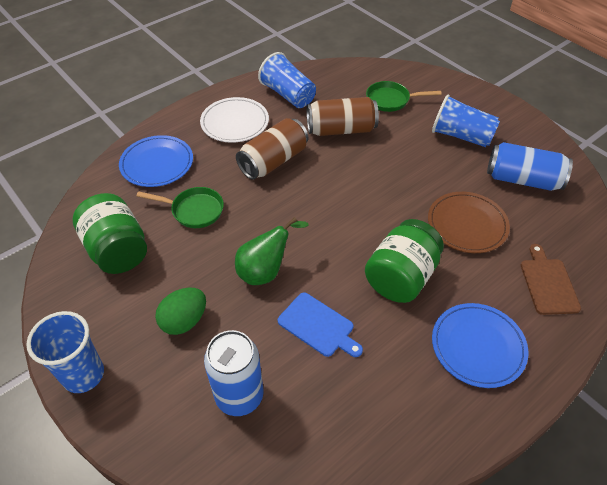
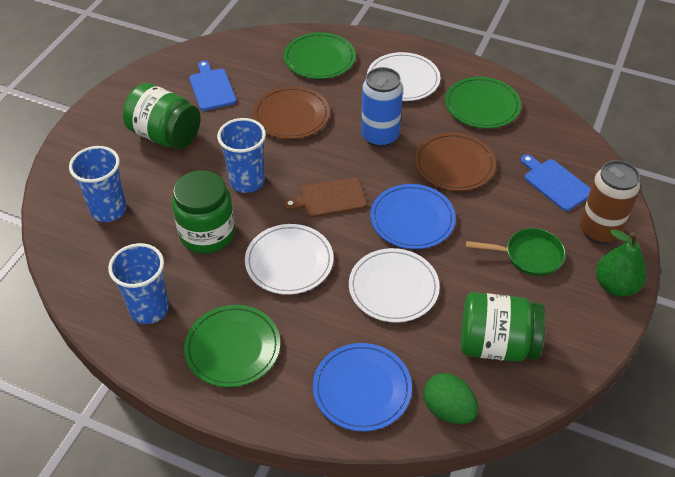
blue can: 2 -> 1
blue cutting board: 1 -> 2
brown can: 2 -> 1
brown plate: 1 -> 2
green jar: 2 -> 3
green pan: 2 -> 1
green plate: 0 -> 3
white plate: 1 -> 3

